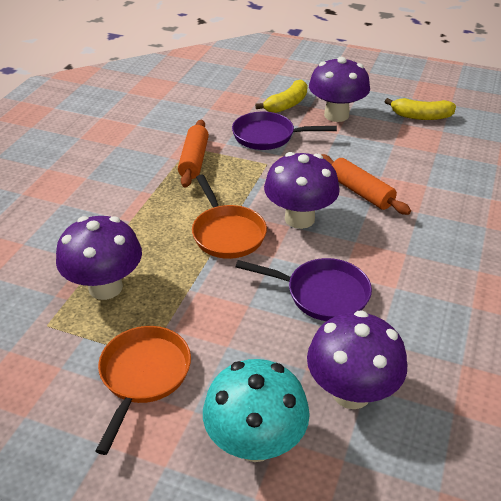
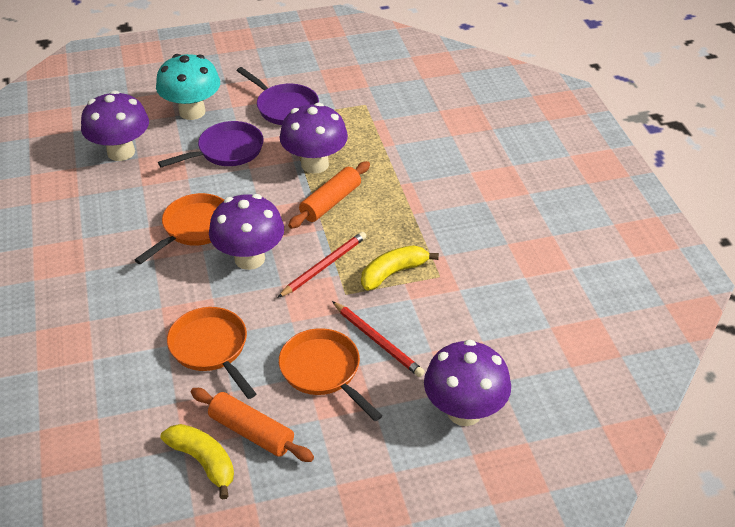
orange pan: 2 -> 3
red pencil: 0 -> 2

